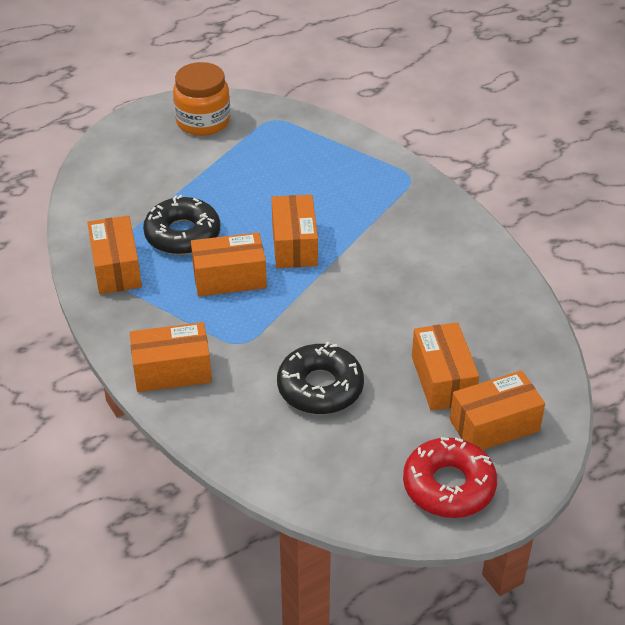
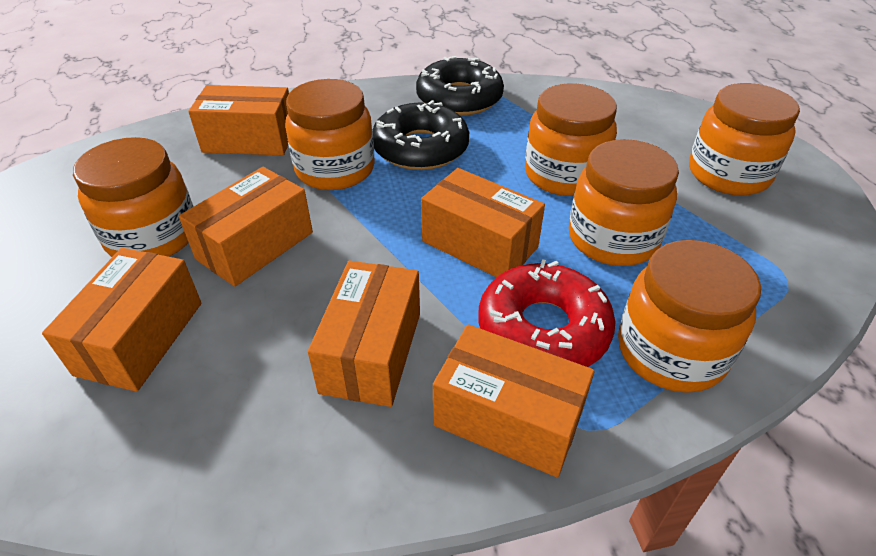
orange jar: 1 -> 6

